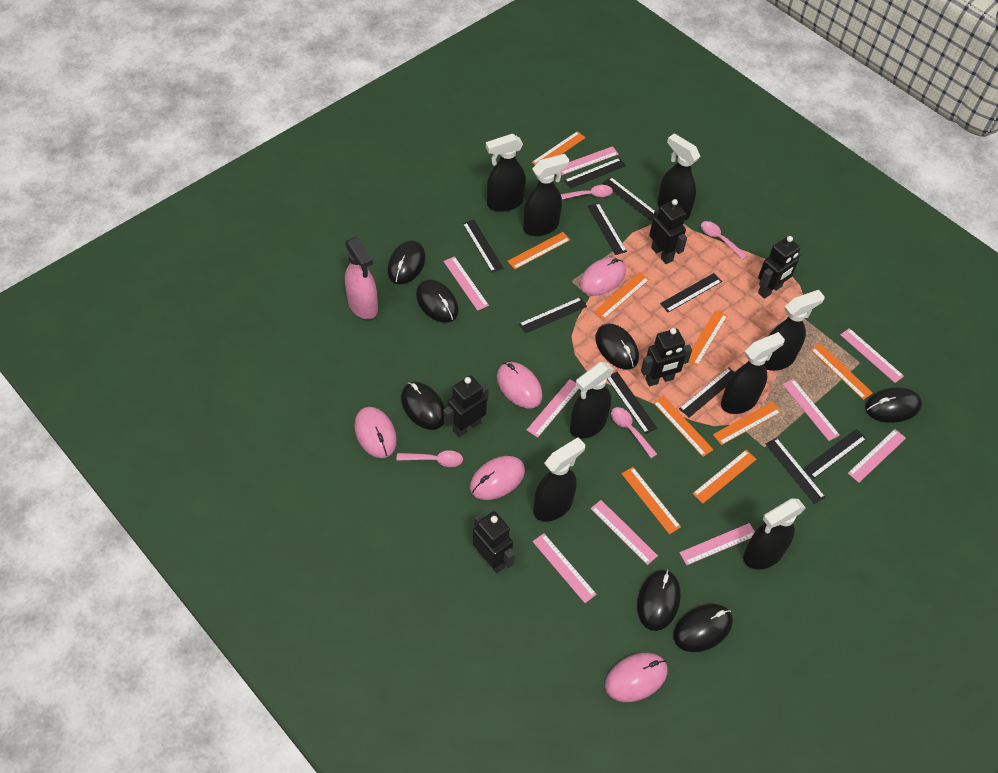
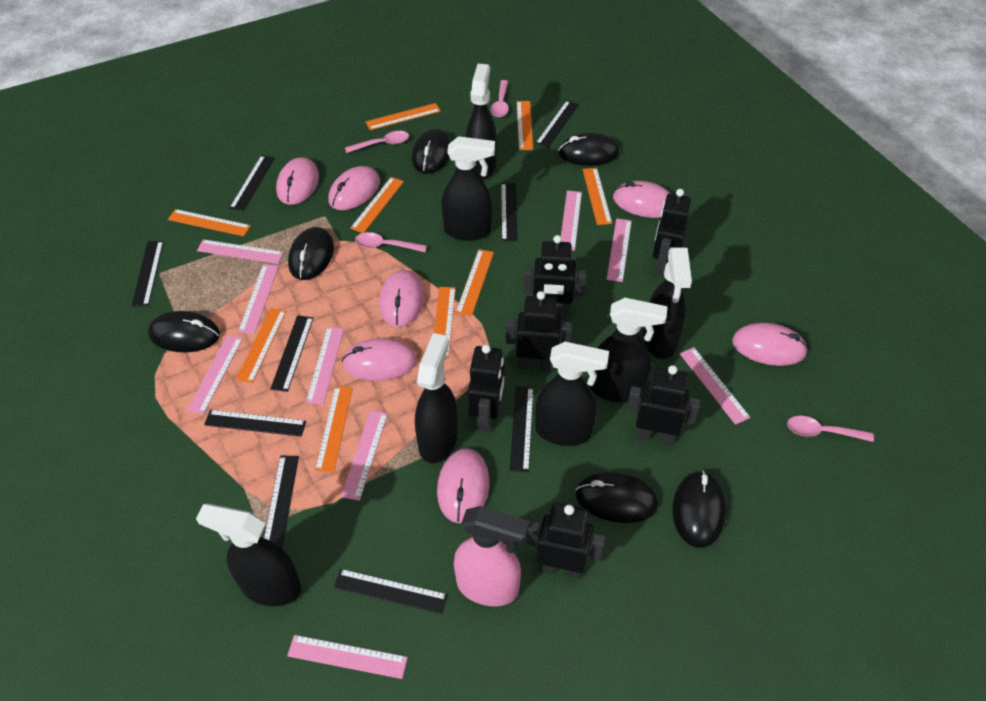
black mouse: 7 -> 6
black robot: 5 -> 6
black ruler: 10 -> 9
black spray bottle: 8 -> 7
pink mouse: 5 -> 7

